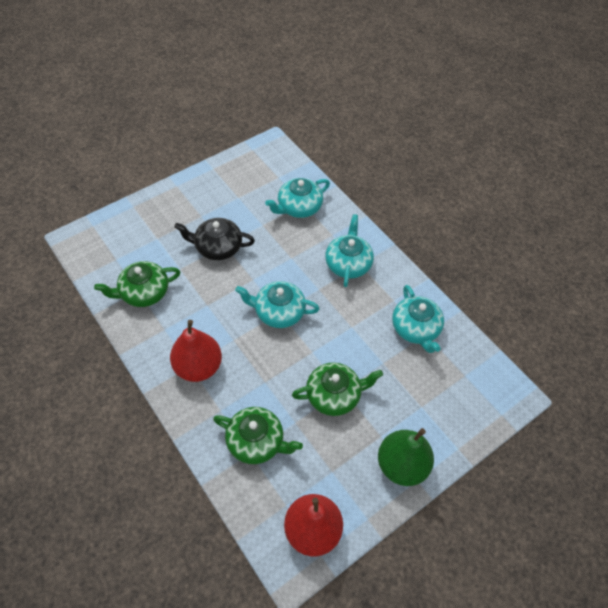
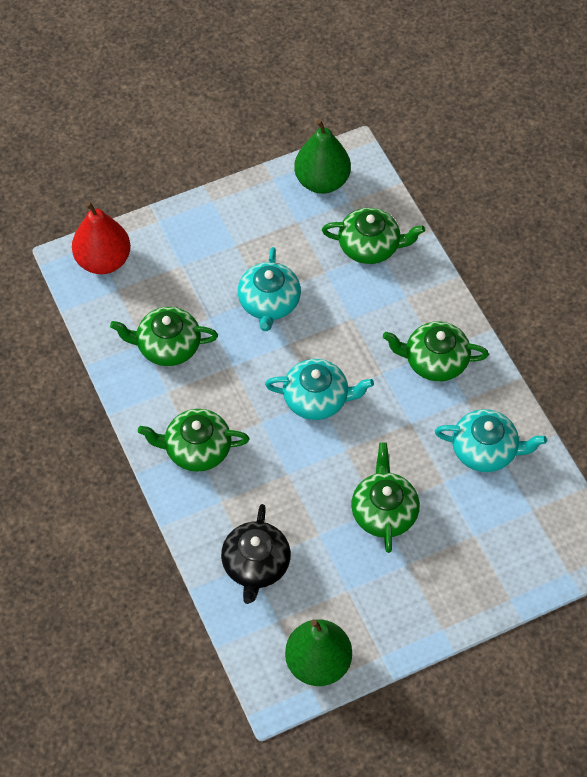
green pear: 1 -> 2
green teapot: 3 -> 5
red pear: 2 -> 1
turquoise teapot: 4 -> 3

